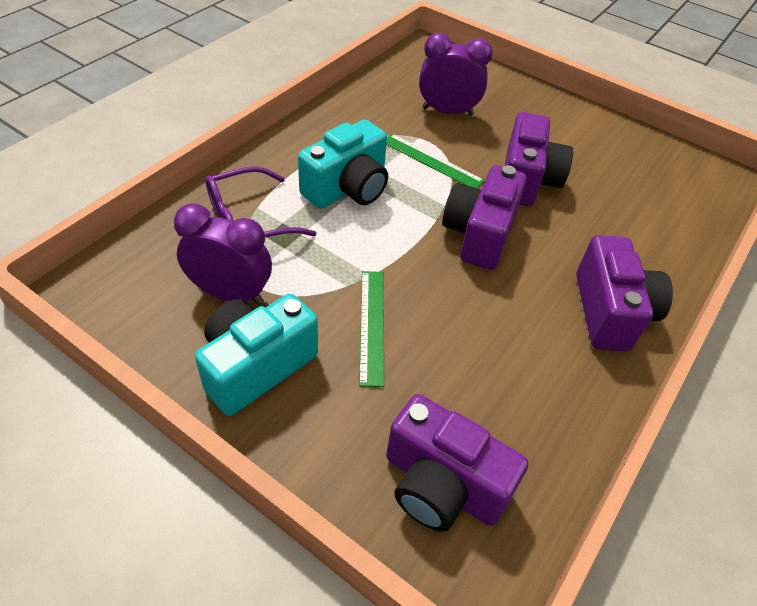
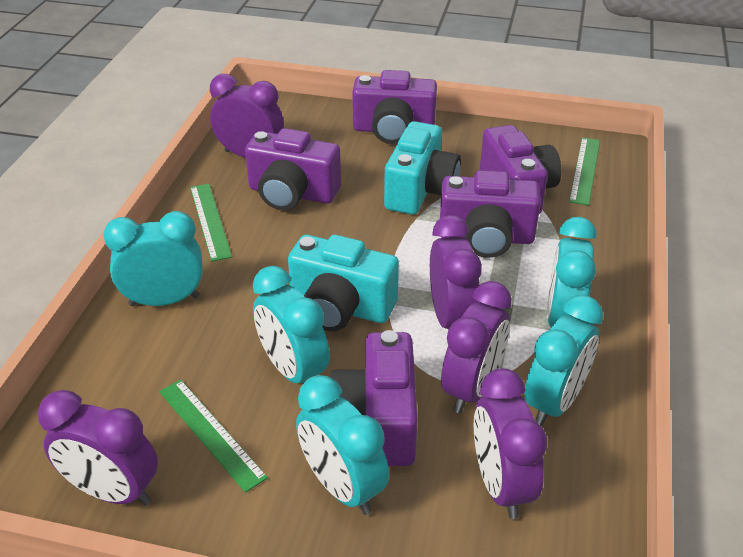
green ruler: 2 -> 3
purple camera: 4 -> 5
purple clock: 2 -> 5
purple glasses: 1 -> 0
turquoise clock: 0 -> 5

